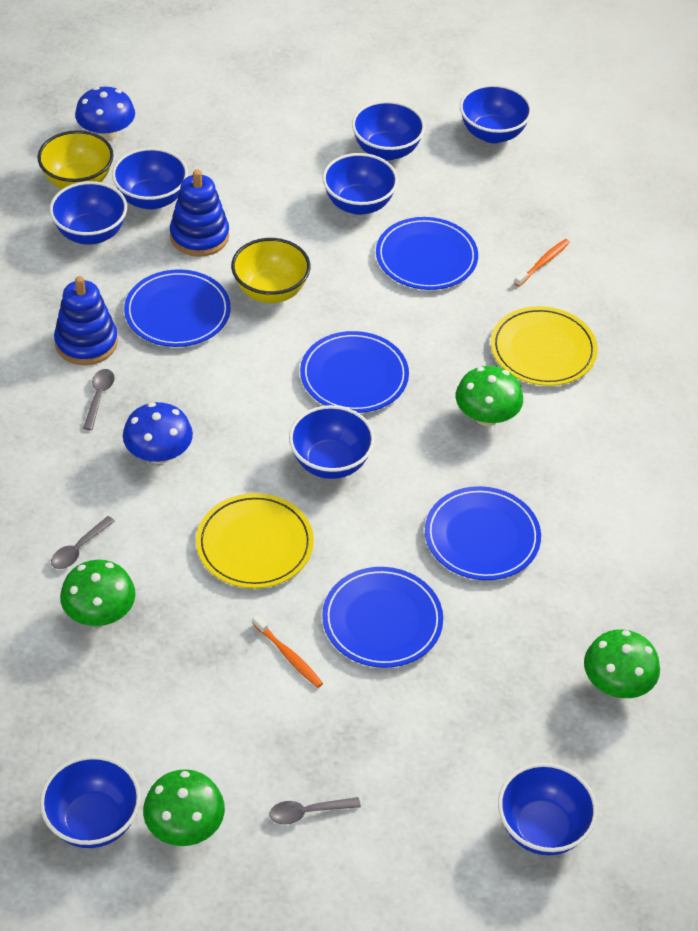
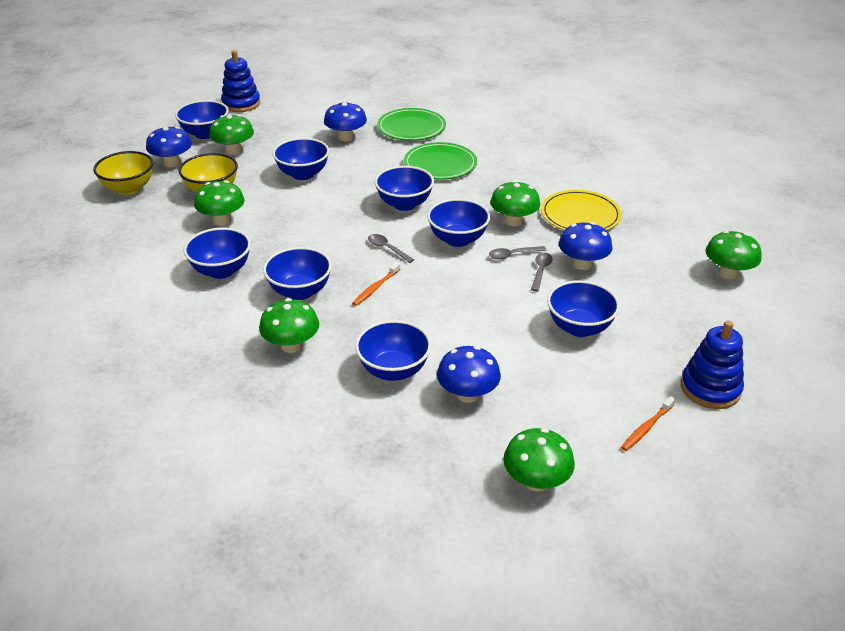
blue mushroom: 2 -> 4
blue plate: 5 -> 0
green mushroom: 4 -> 6
green plate: 0 -> 2
yellow plate: 2 -> 1

